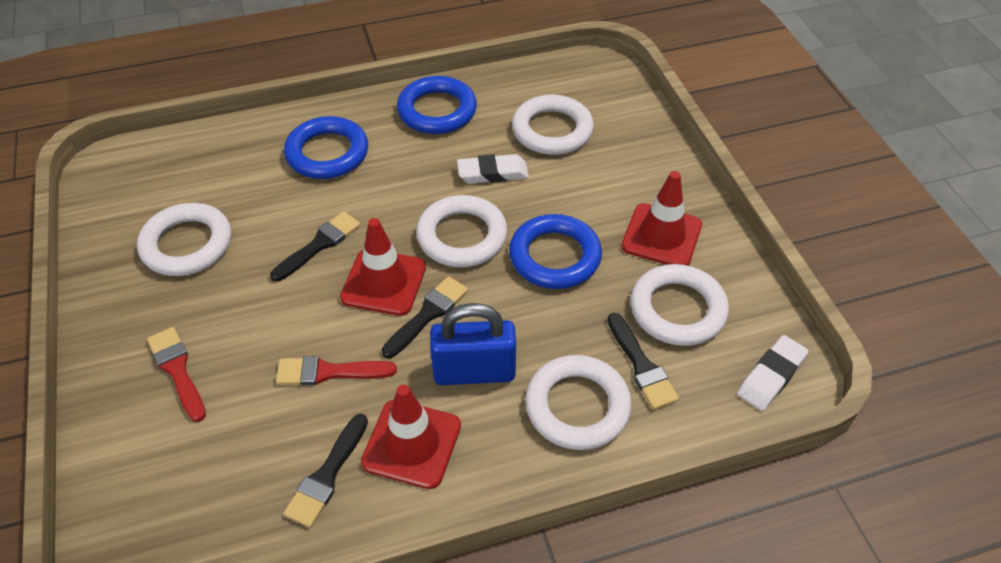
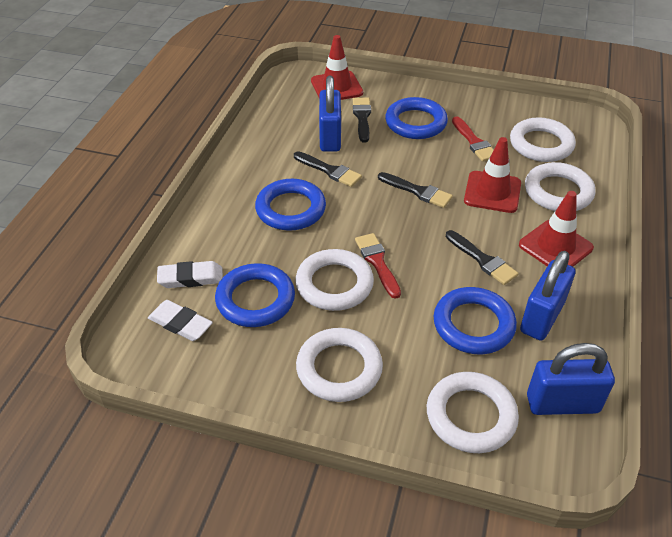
blue padlock: 1 -> 3
blue ring: 3 -> 4

